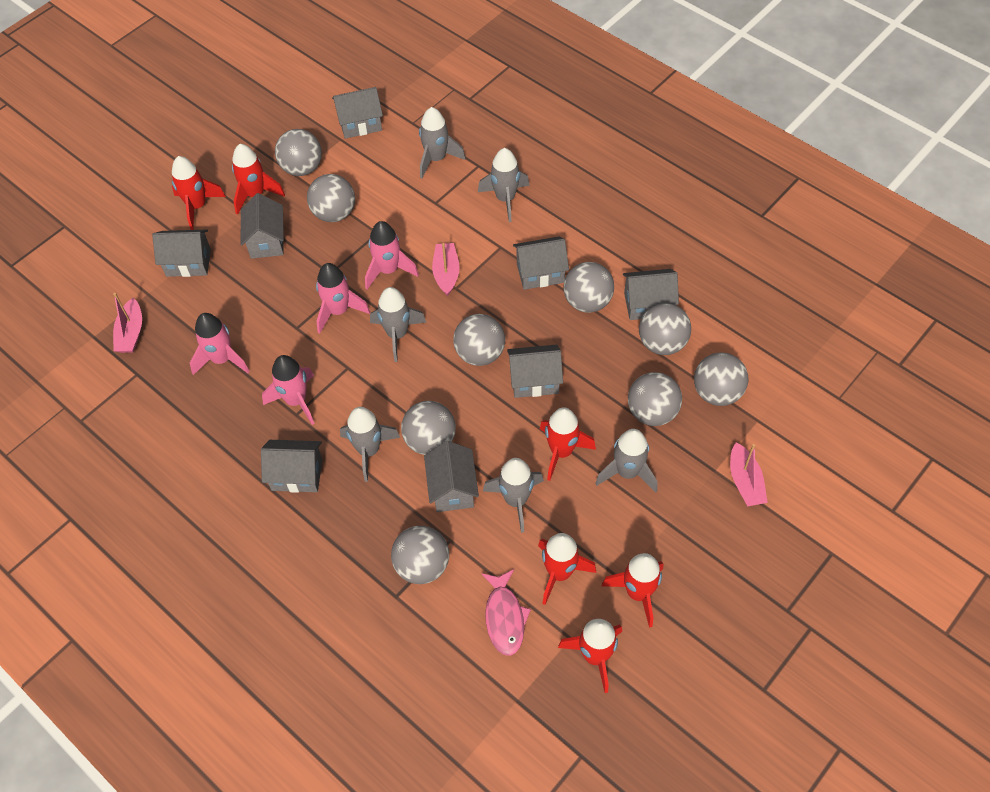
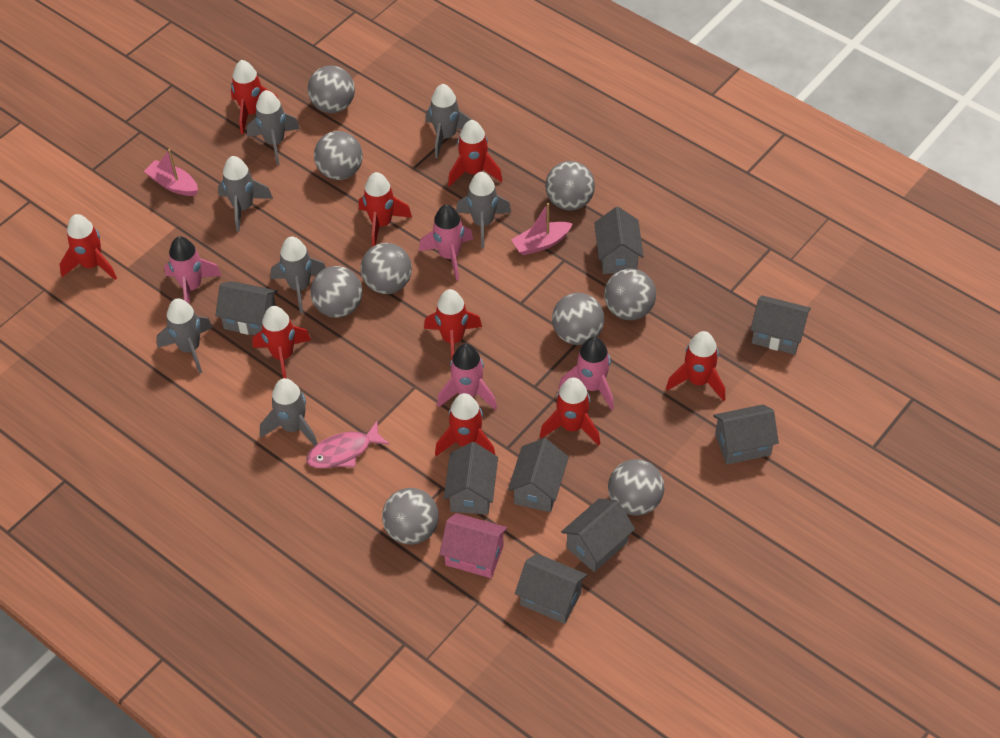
grey rocket: 6 -> 7
pink boat: 3 -> 2
pink house: 0 -> 1
red rocket: 6 -> 9

